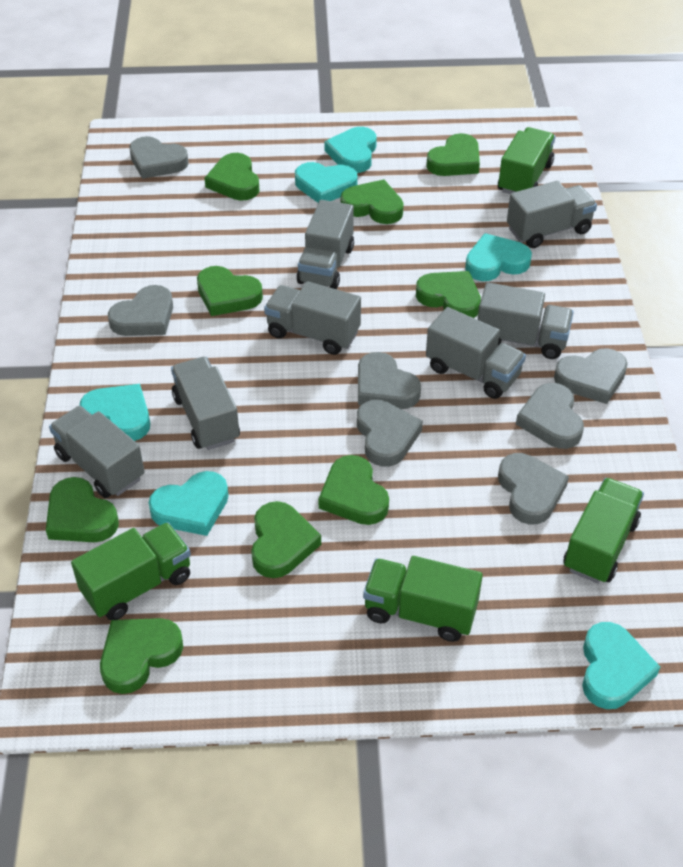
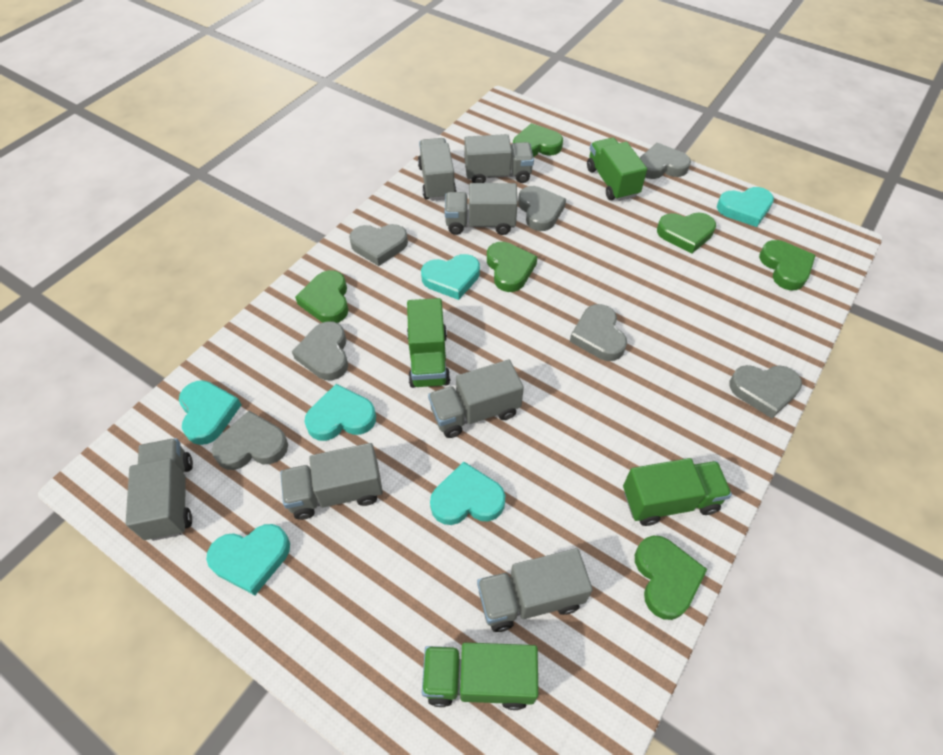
green heart: 9 -> 6

